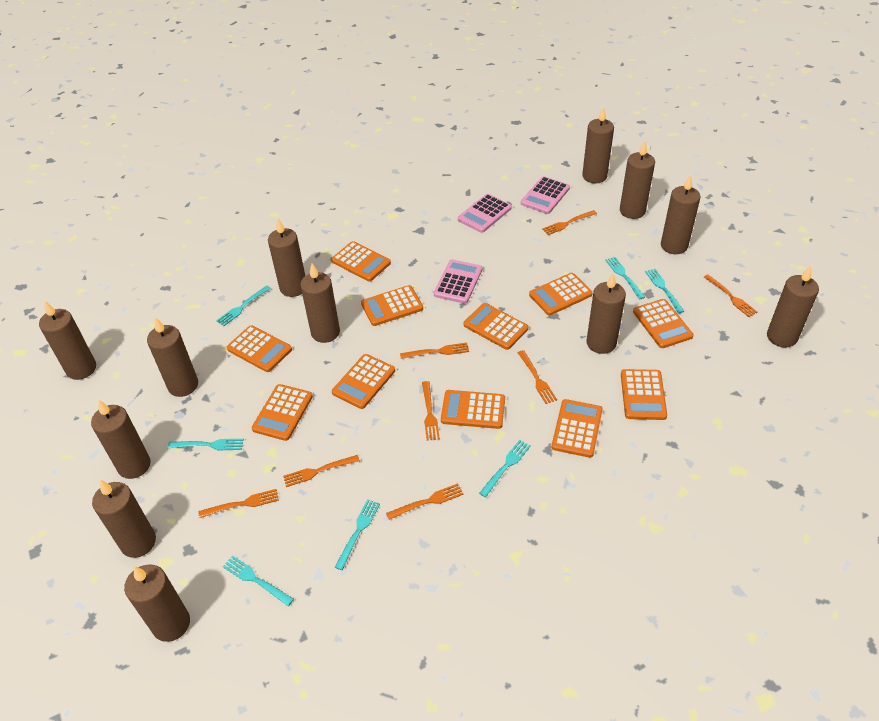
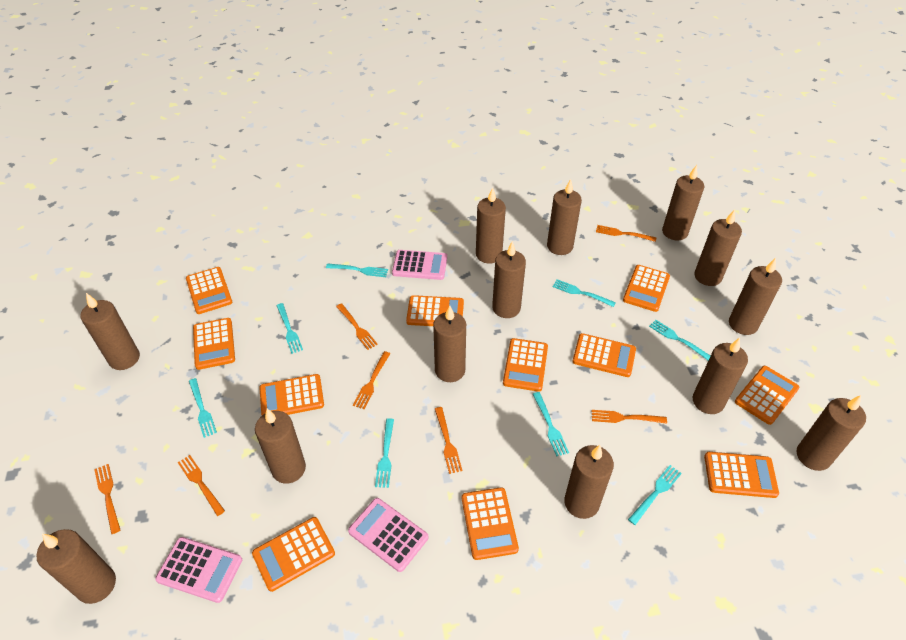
brown candle: 12 -> 13
orange fork: 8 -> 7
turquoise fork: 7 -> 8

